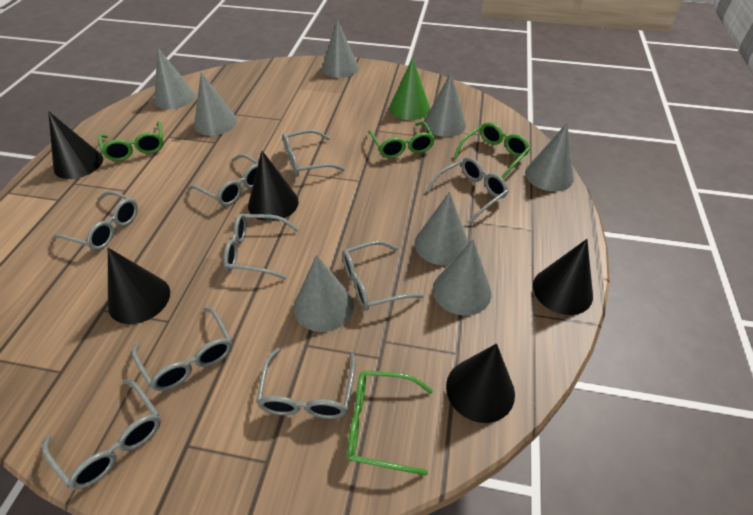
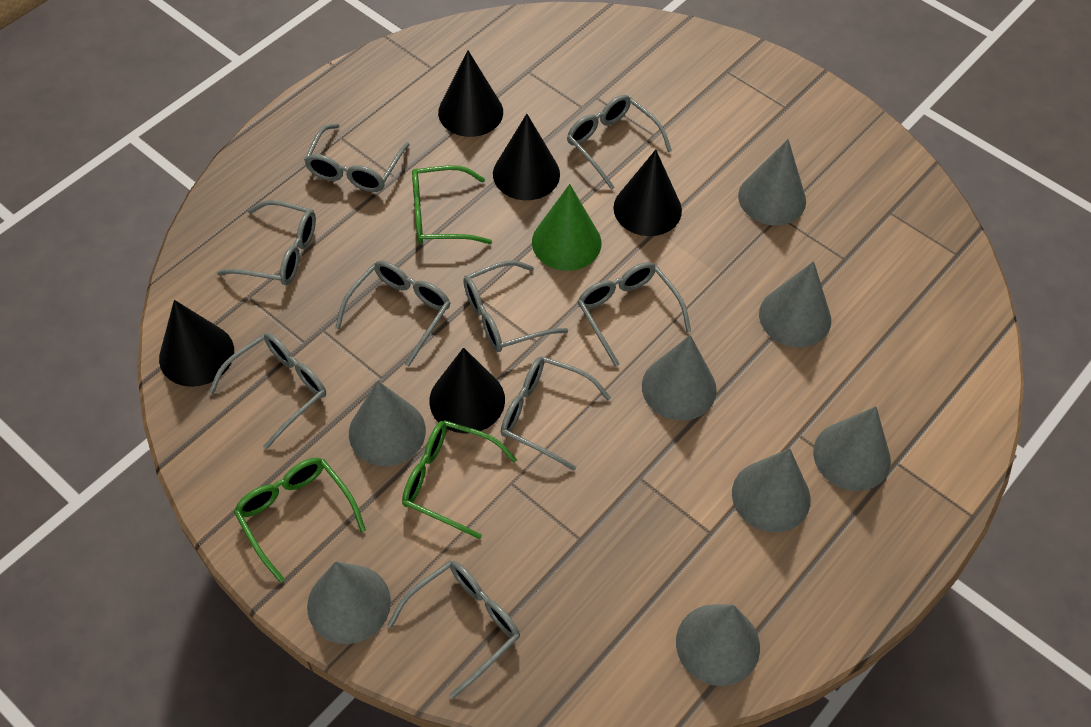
green glasses: 4 -> 3

